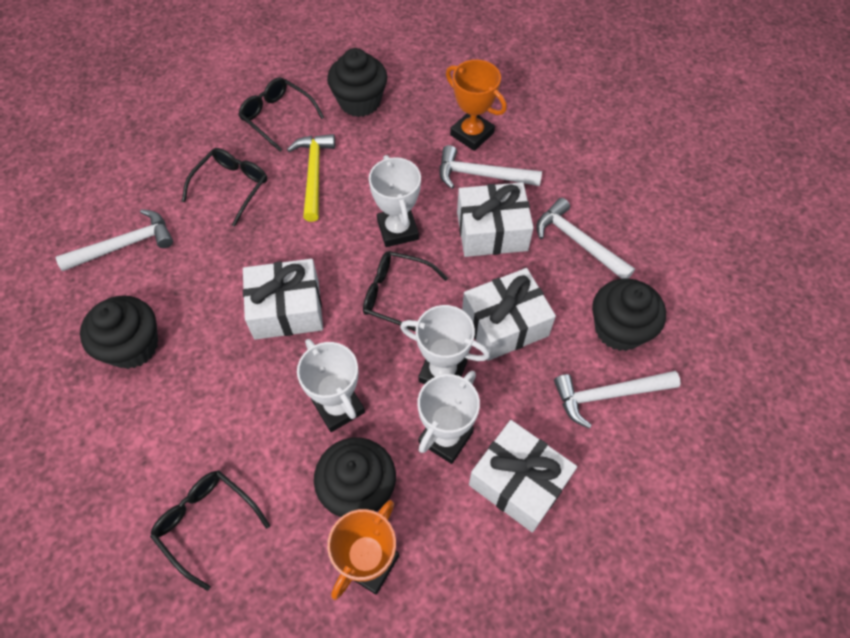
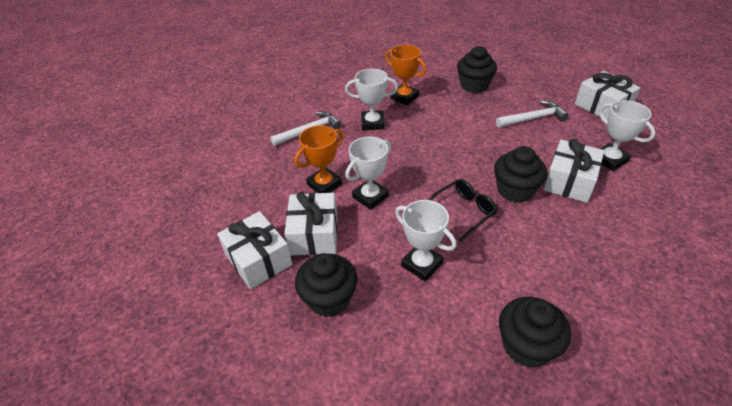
black glasses: 4 -> 1
white hammer: 4 -> 2
yellow hammer: 1 -> 0

